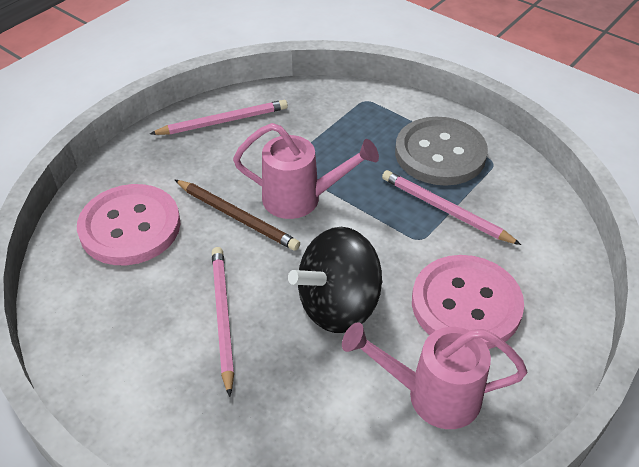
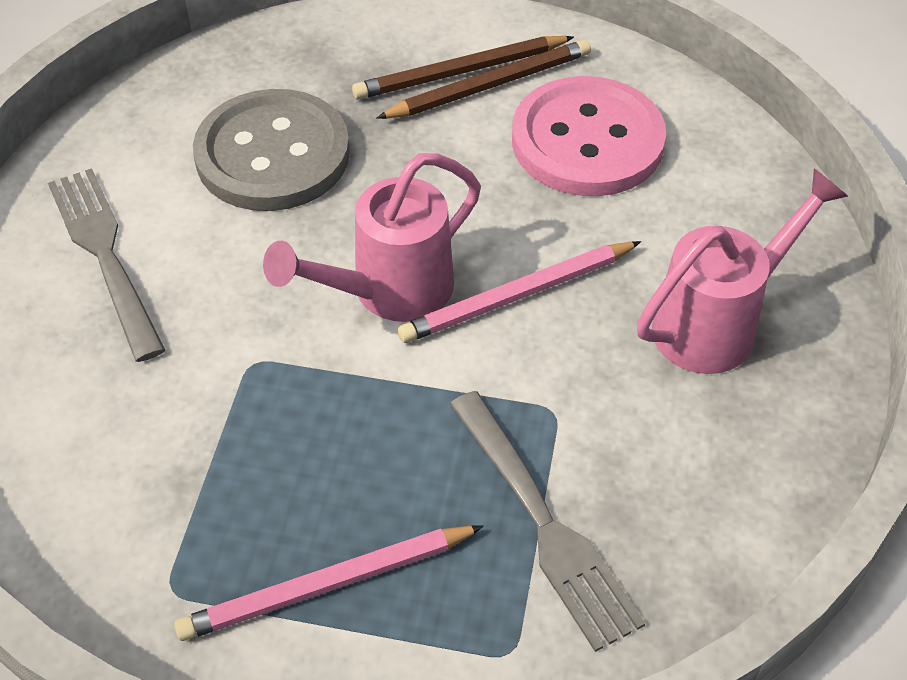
black spinning top: 1 -> 0
brown pencil: 1 -> 2
grey fork: 0 -> 2
pink button: 2 -> 1
pink pencil: 3 -> 2

